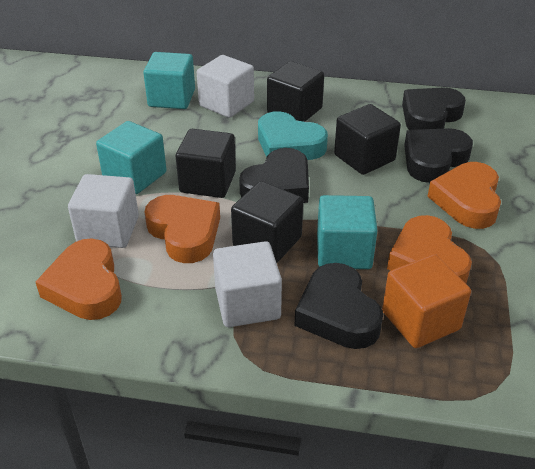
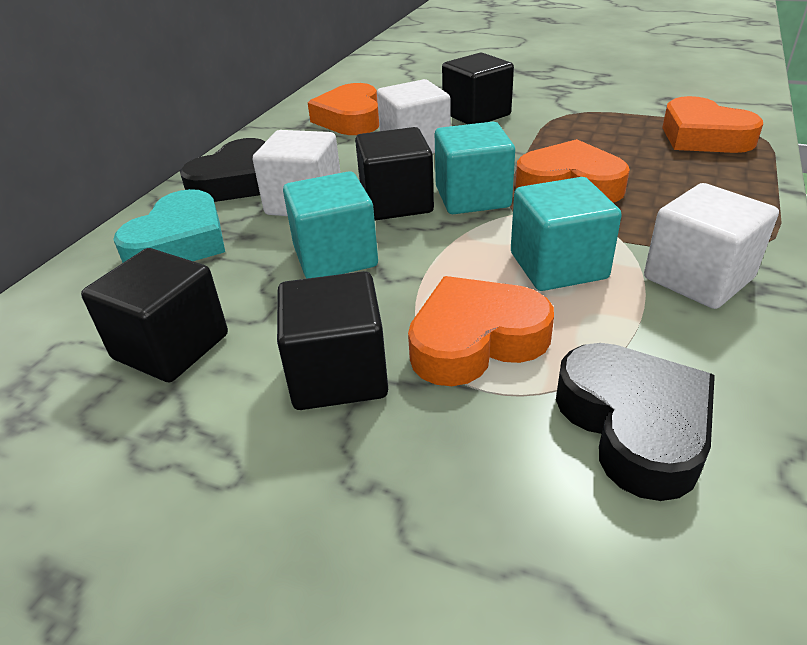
black heart: 4 -> 2
orange cube: 1 -> 0

